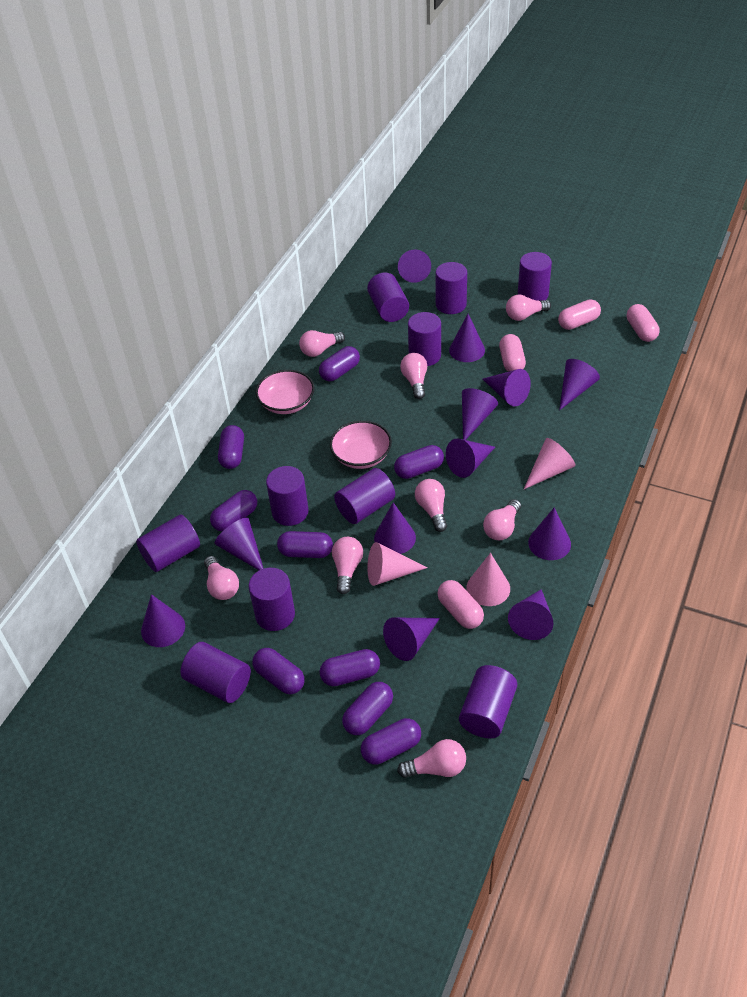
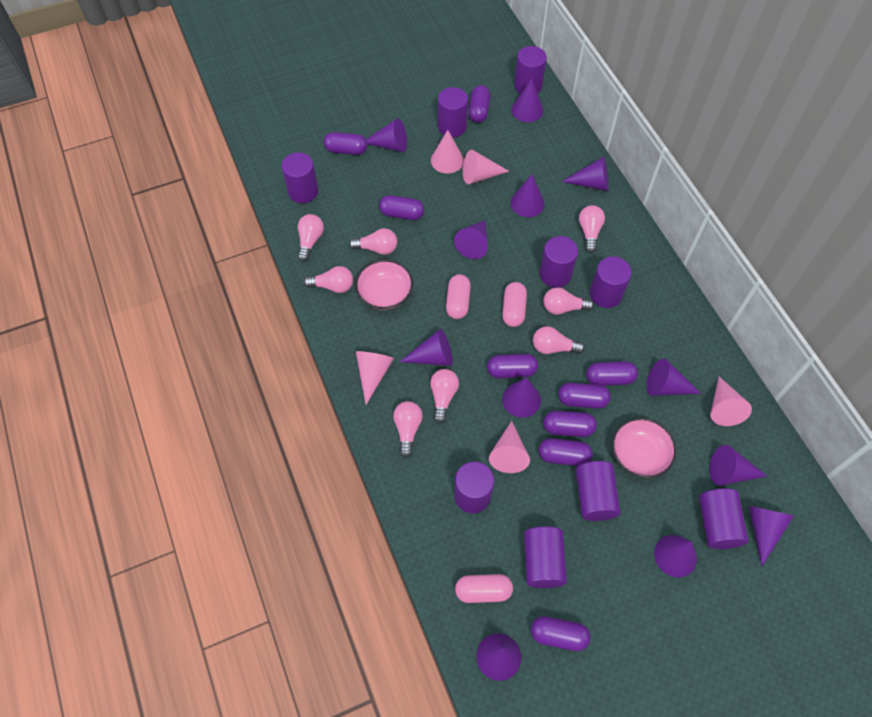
pink capsule: 4 -> 3
pink cone: 3 -> 5
purple cylinder: 10 -> 9

